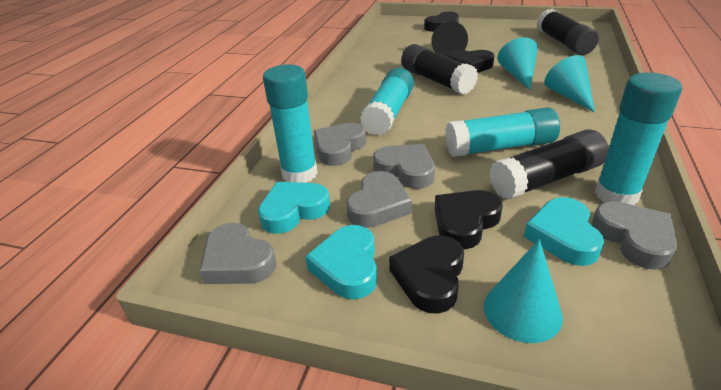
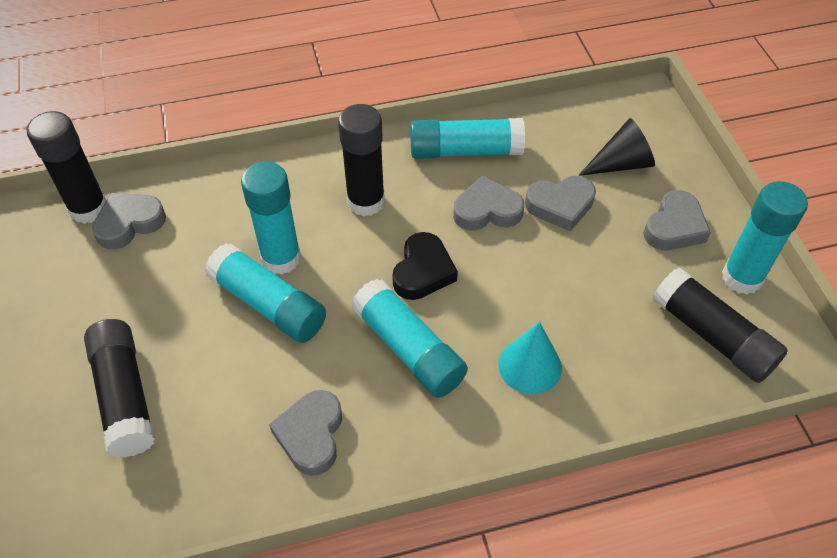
black glue stick: 3 -> 4
black heart: 4 -> 1
turquoise cone: 3 -> 1
turquoise glue stick: 4 -> 5
turquoise heart: 3 -> 0

